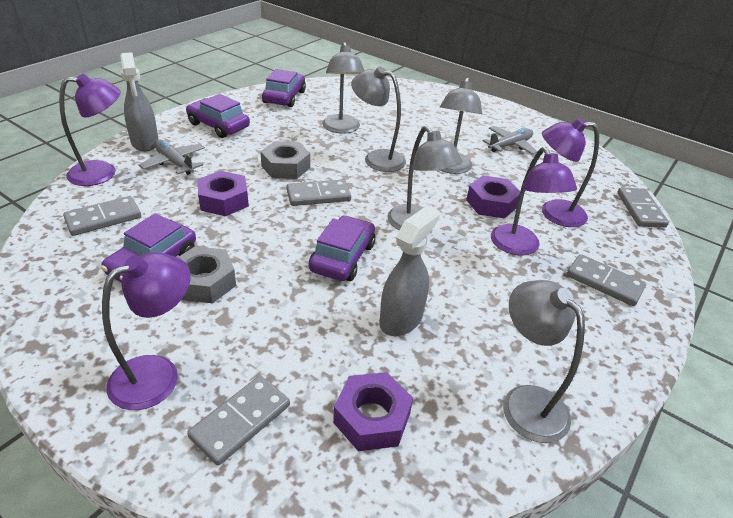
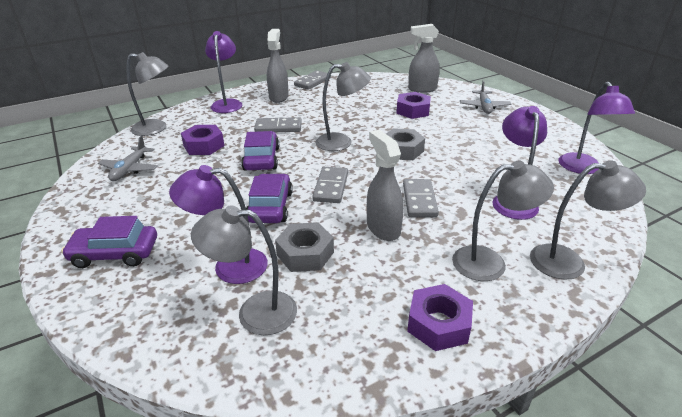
grey domino: 5 -> 4
grey spray bottle: 2 -> 3
purple car: 4 -> 3

